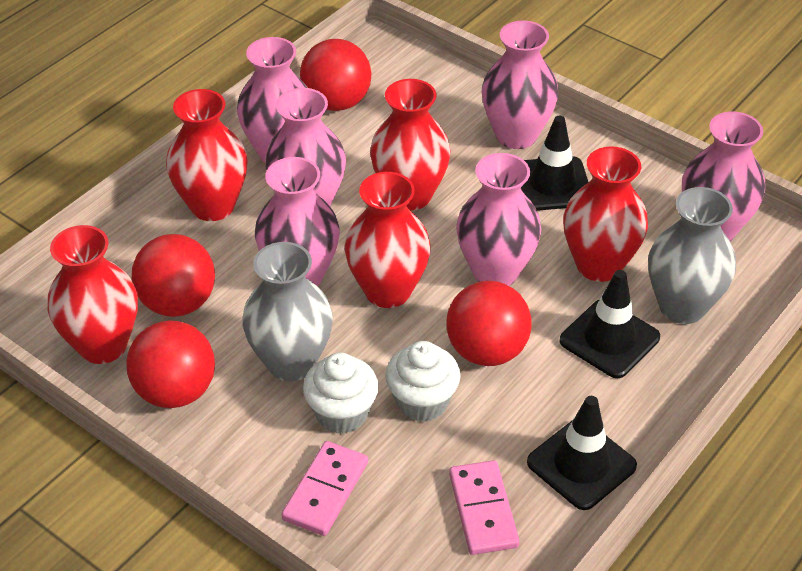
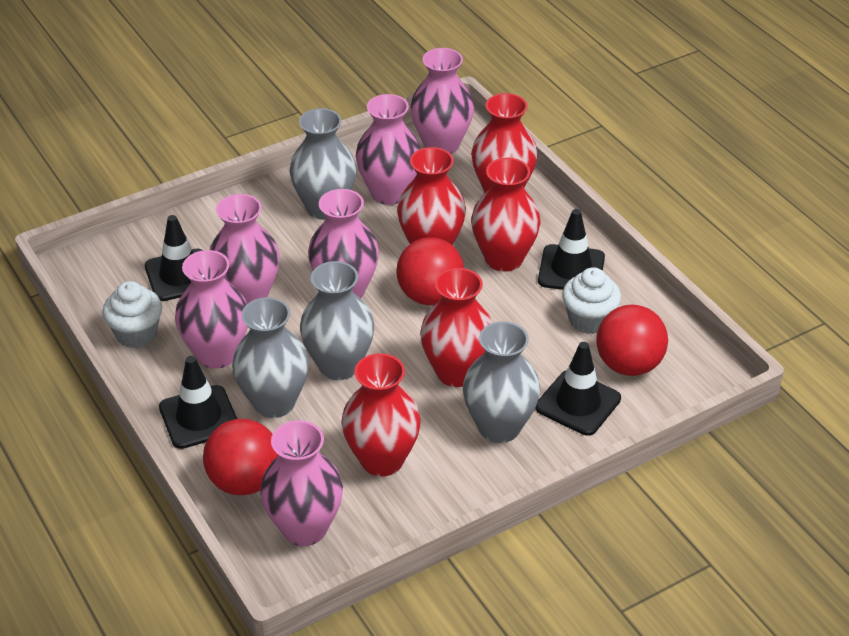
black traffic cone: 3 -> 4
grey vase: 2 -> 4
pink domino: 2 -> 0
red ball: 4 -> 3

